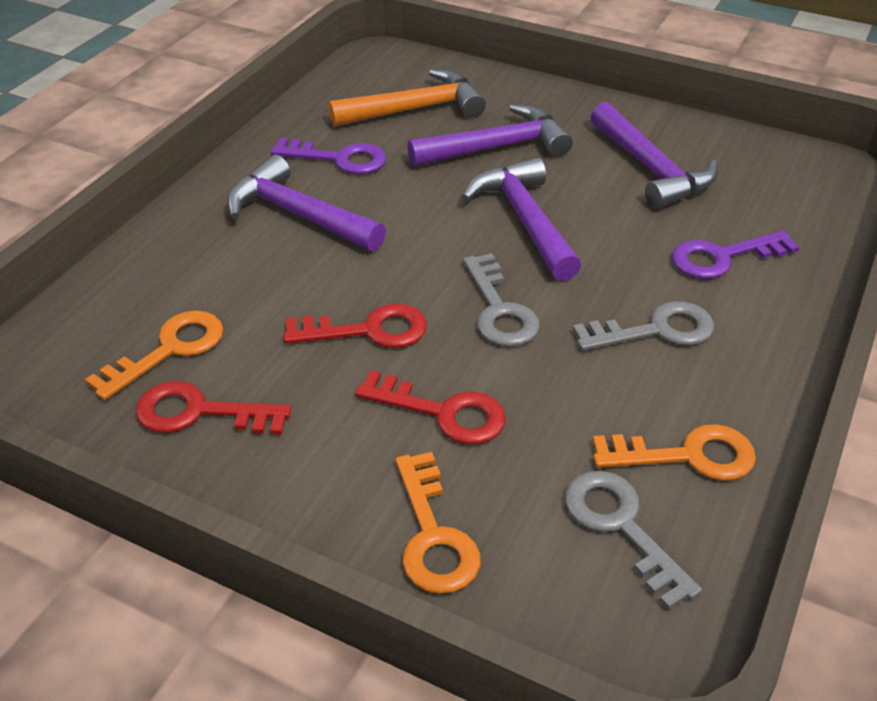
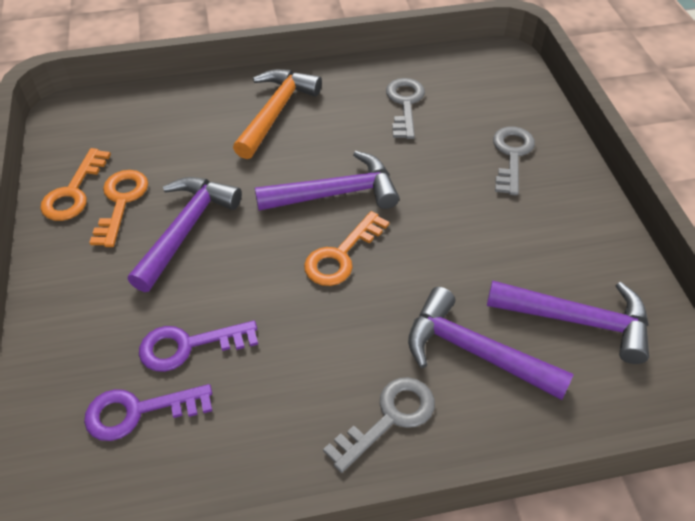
red key: 3 -> 0

